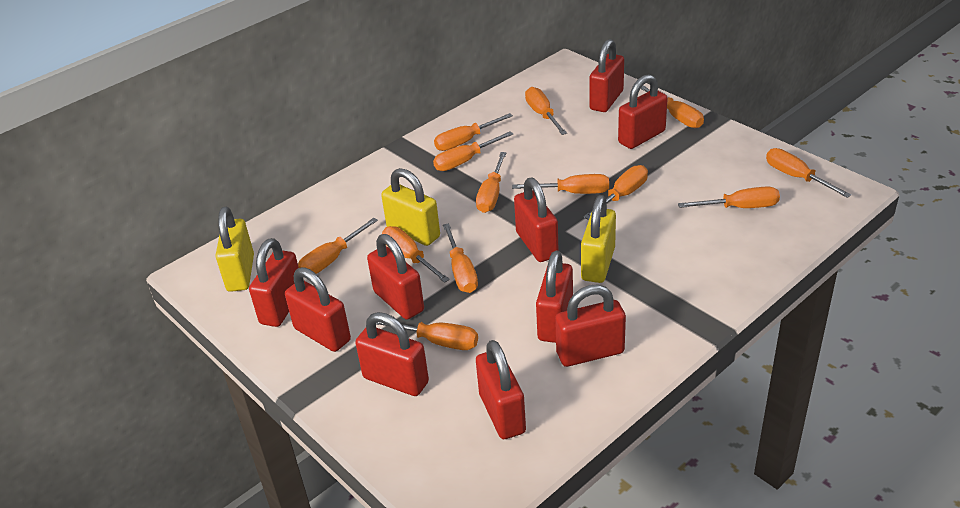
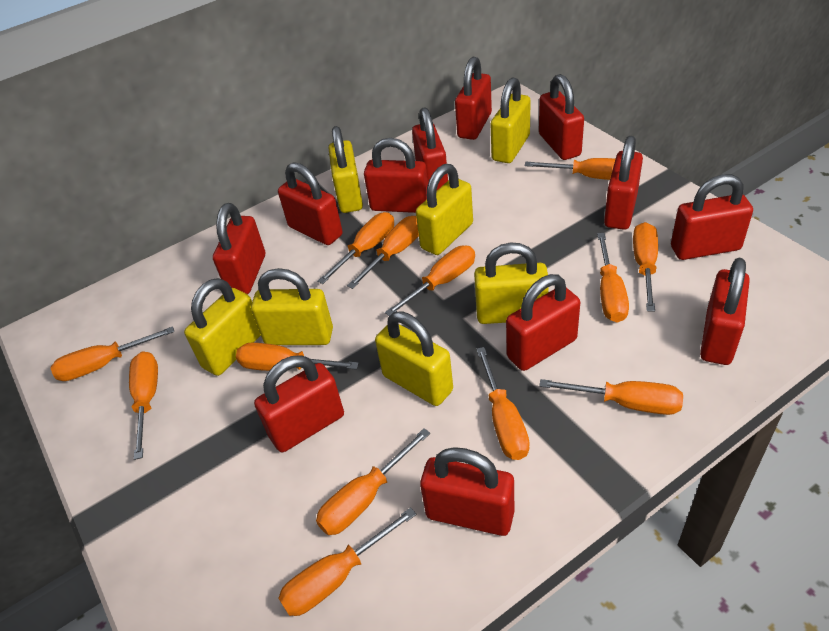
red padlock: 10 -> 12
yellow padlock: 3 -> 7

